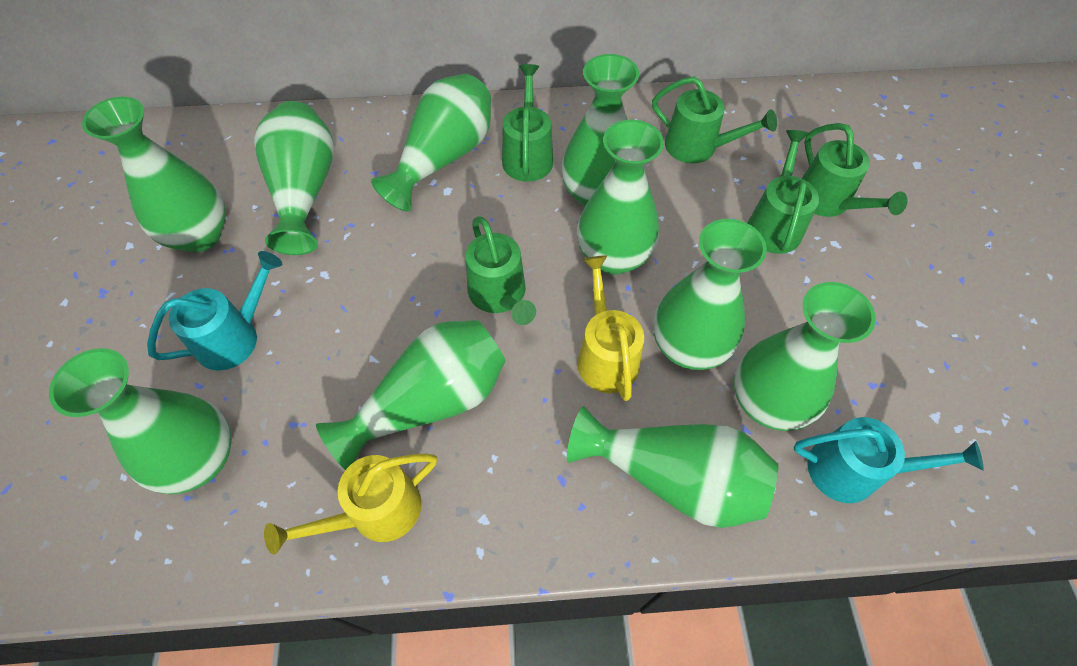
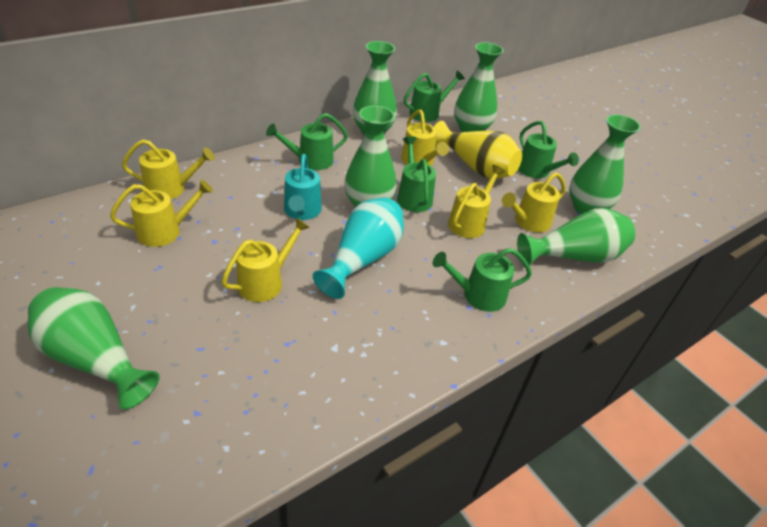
green vase: 10 -> 6
turquoise vase: 0 -> 1
turquoise watering can: 2 -> 1
yellow vase: 0 -> 1
yellow watering can: 2 -> 6

